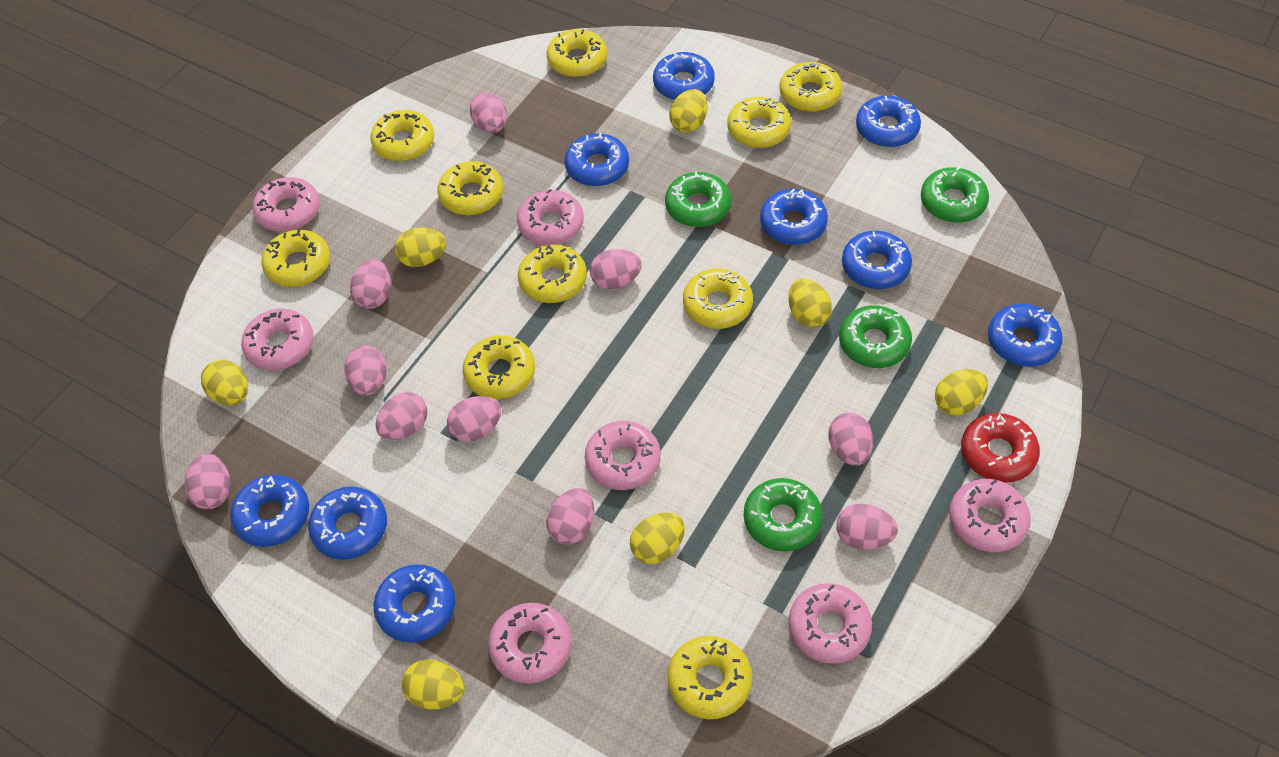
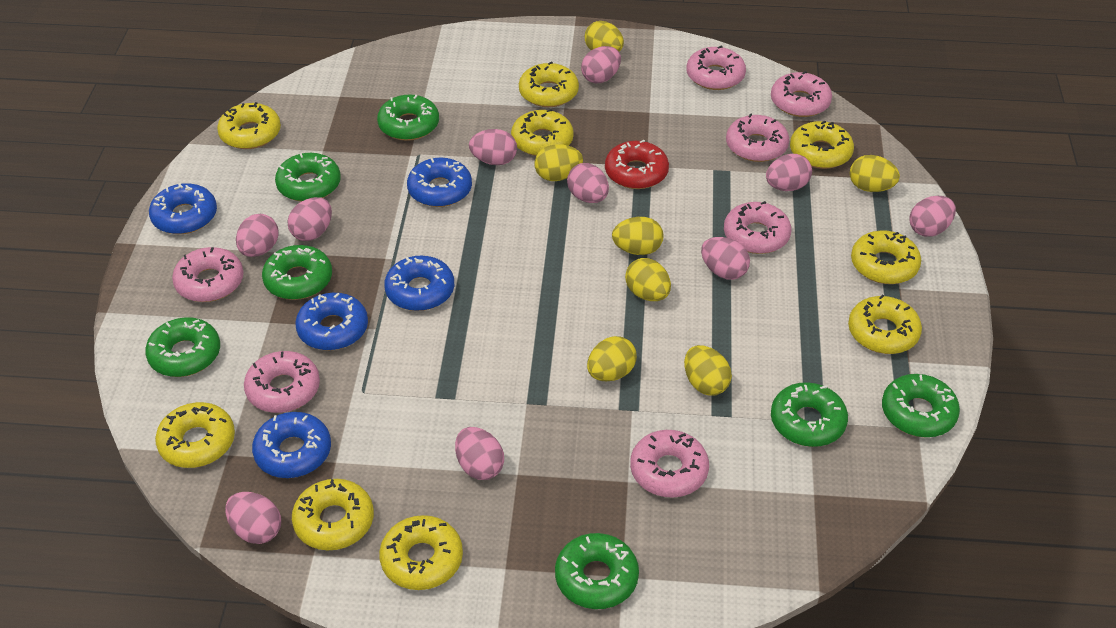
blue donut: 9 -> 5
green donut: 4 -> 7
yellow donut: 10 -> 9

